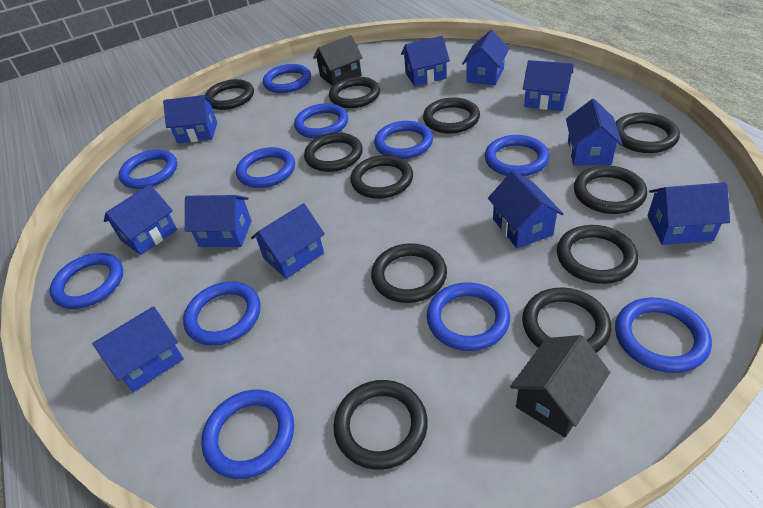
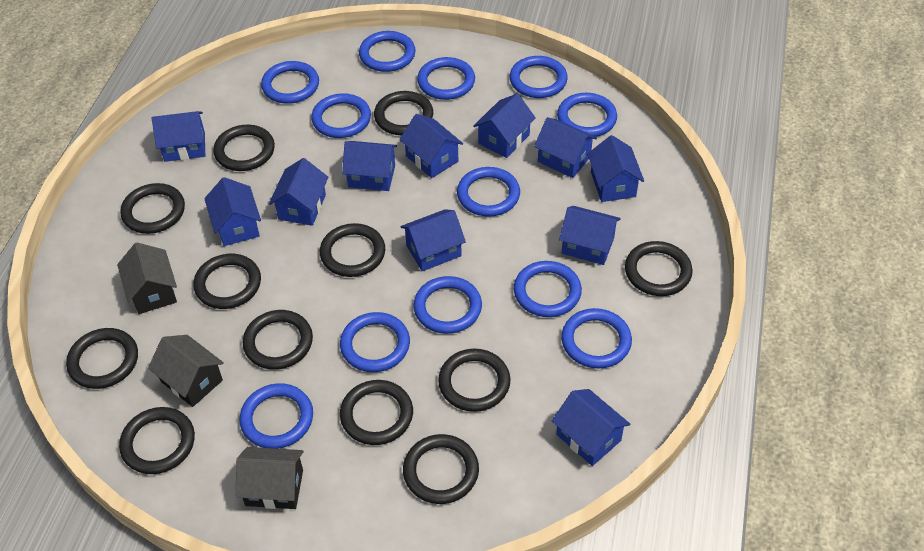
black house: 2 -> 3
black ring: 11 -> 12
blue ring: 11 -> 12

